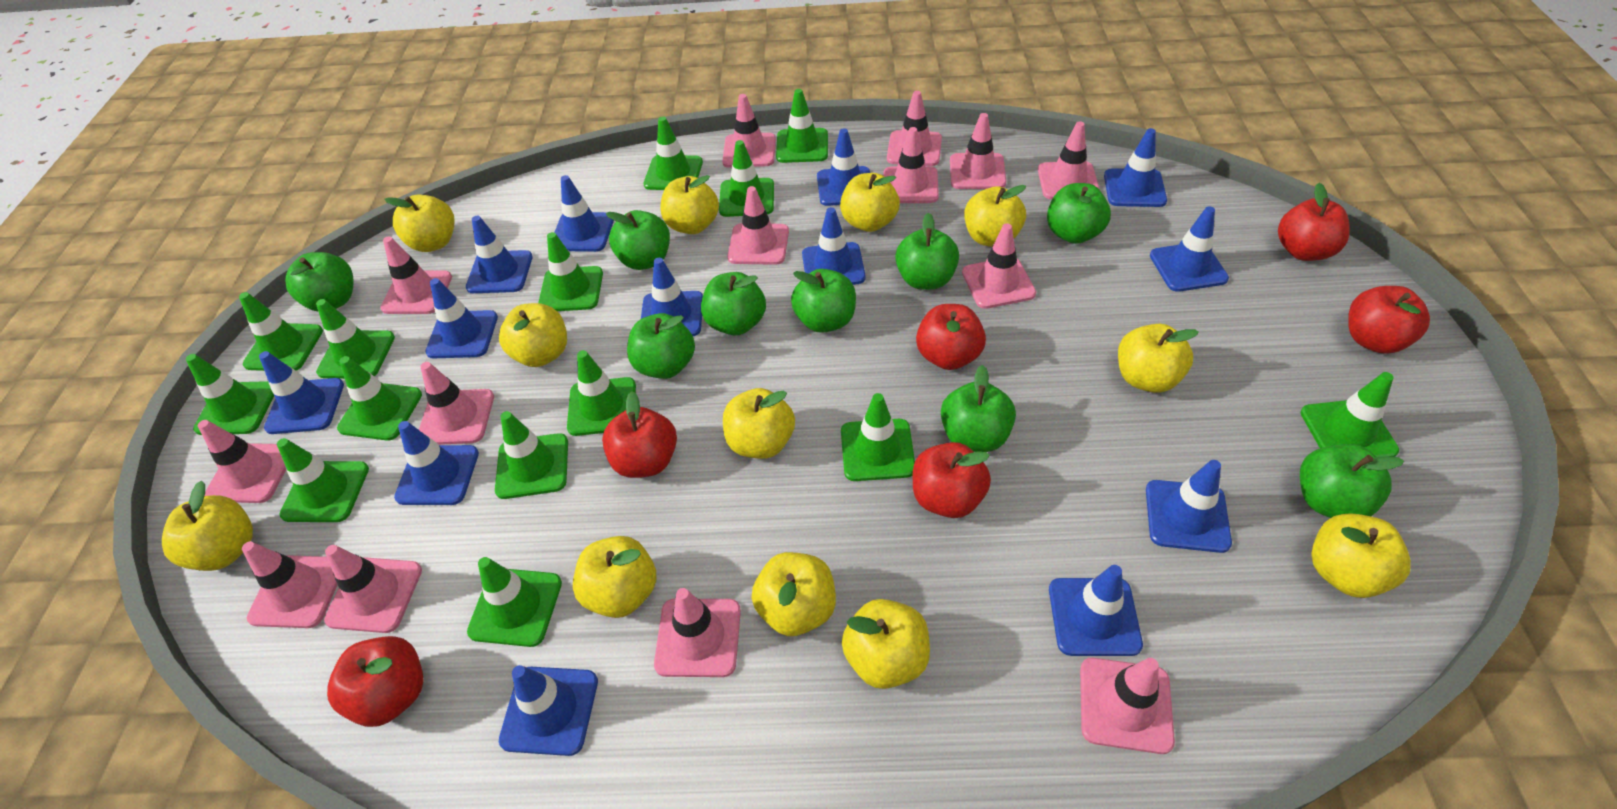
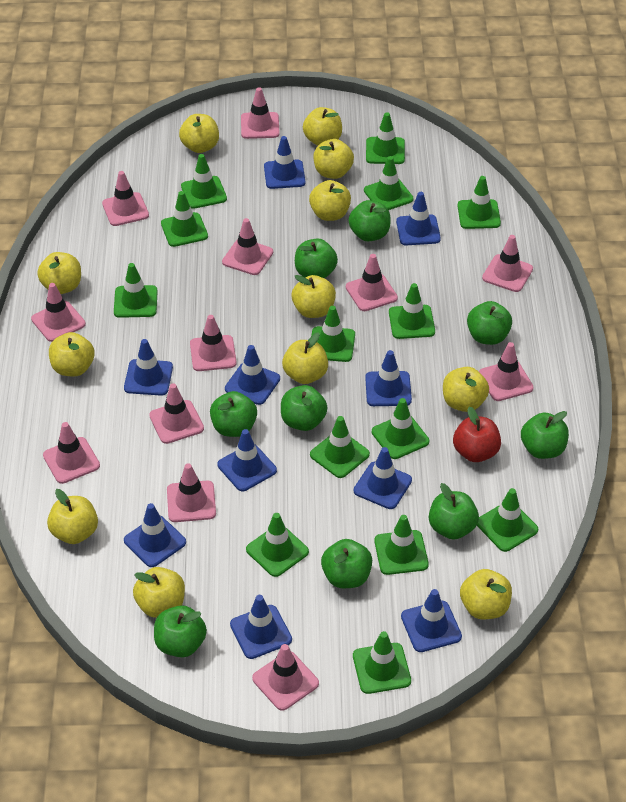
blue traffic cone: 13 -> 10
pink traffic cone: 14 -> 12
red apple: 6 -> 1

